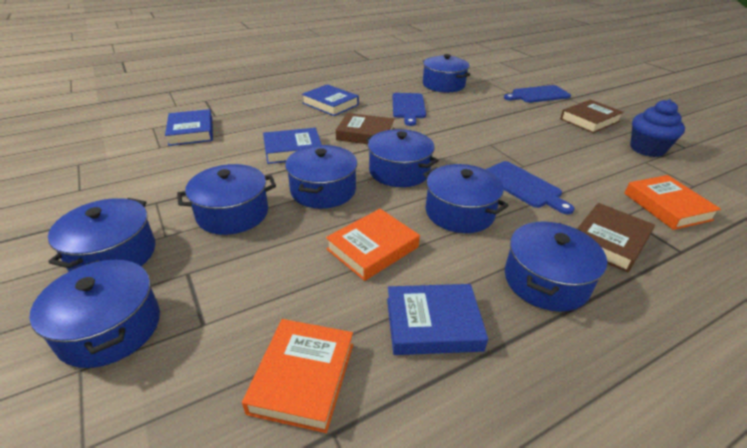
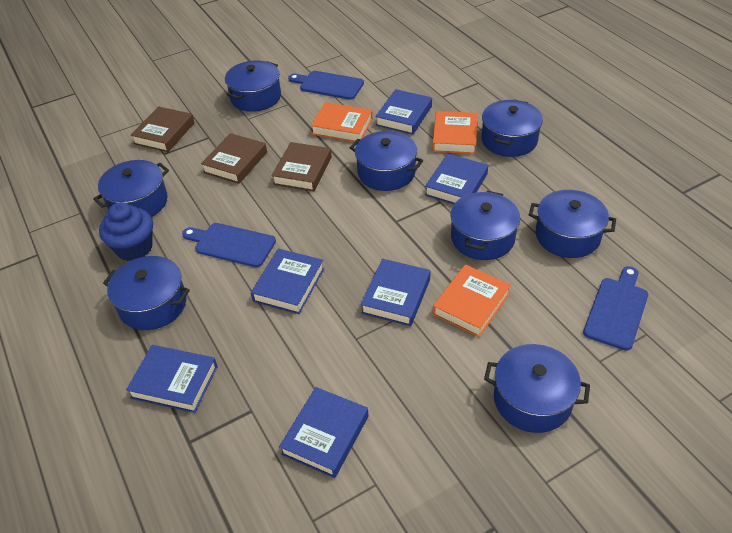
blue book: 4 -> 6

